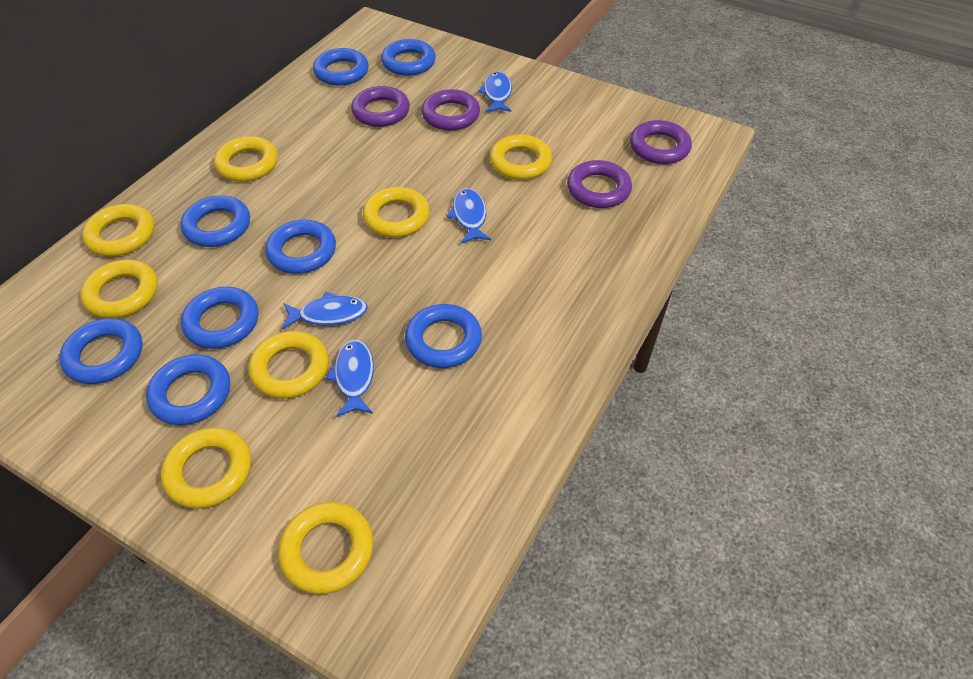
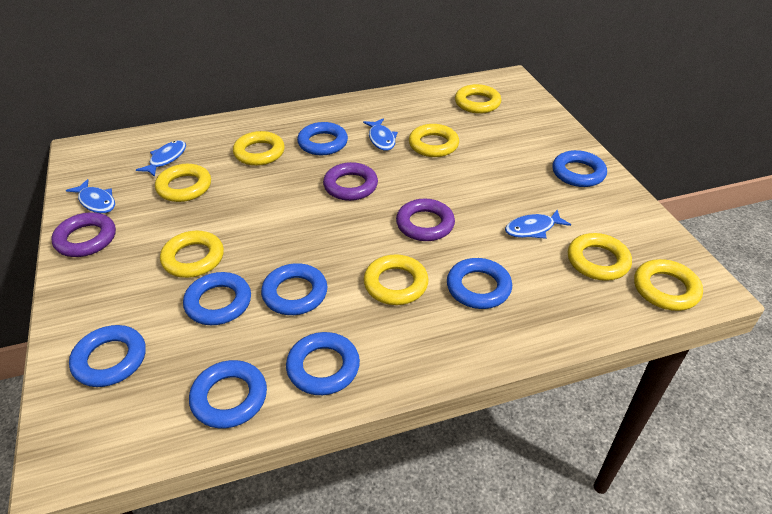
purple ring: 4 -> 3

